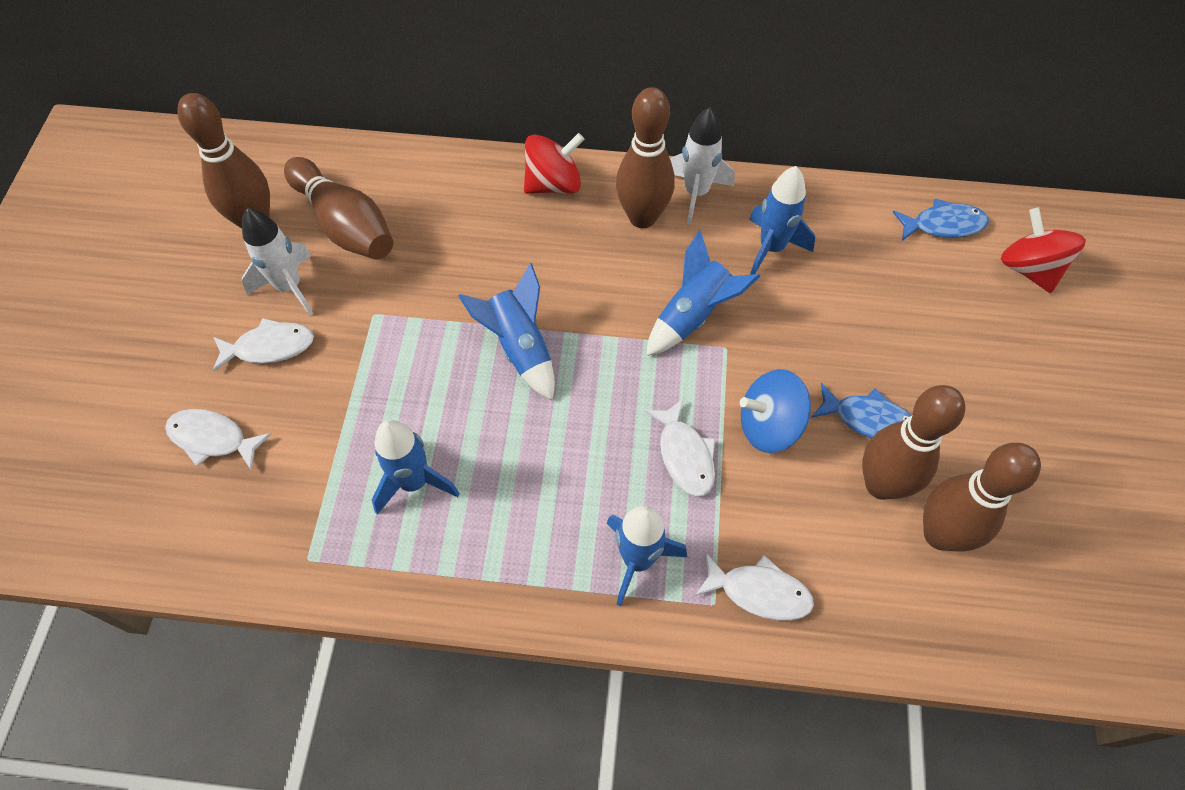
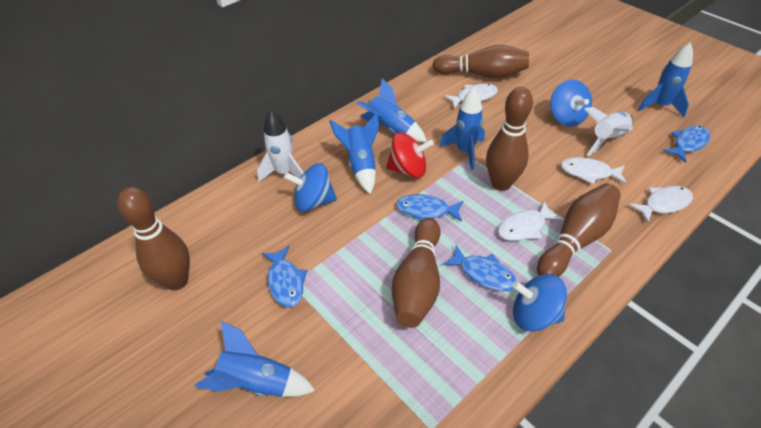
blue fish: 2 -> 4
blue spinning top: 1 -> 3
red spinning top: 2 -> 1

